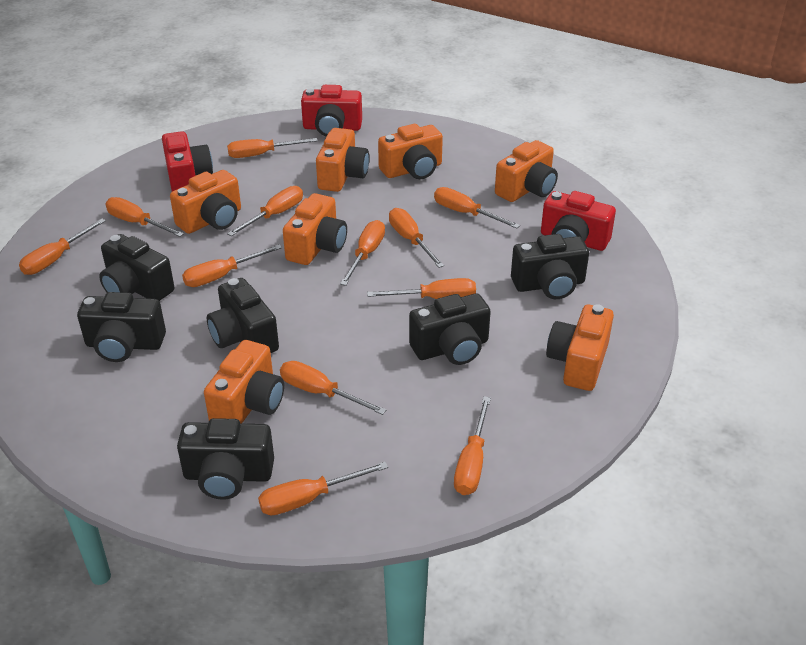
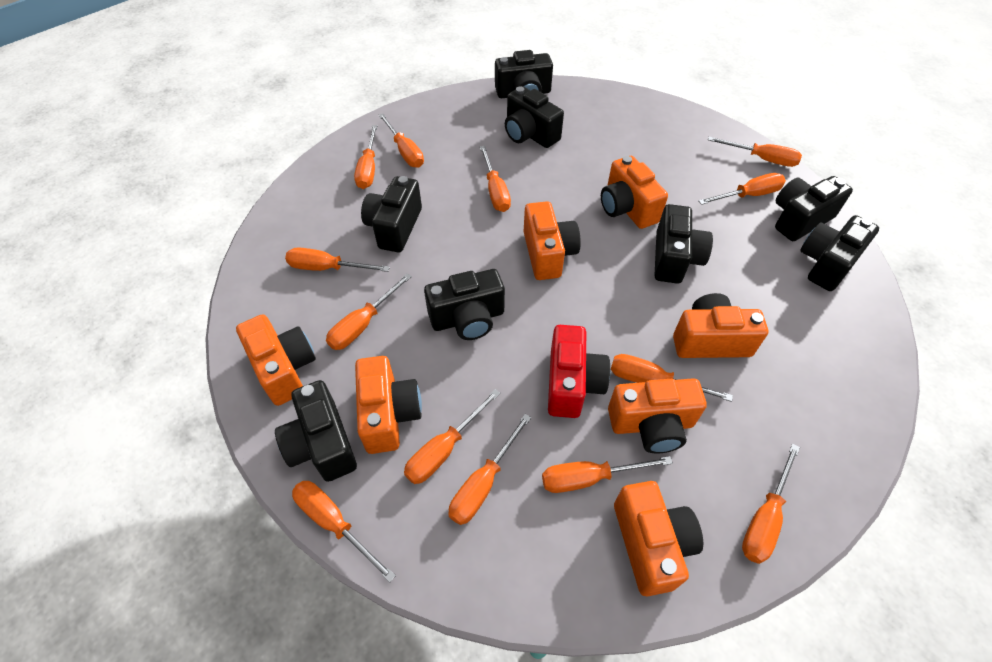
black camera: 6 -> 8
orange screwdriver: 12 -> 13
red camera: 3 -> 1

